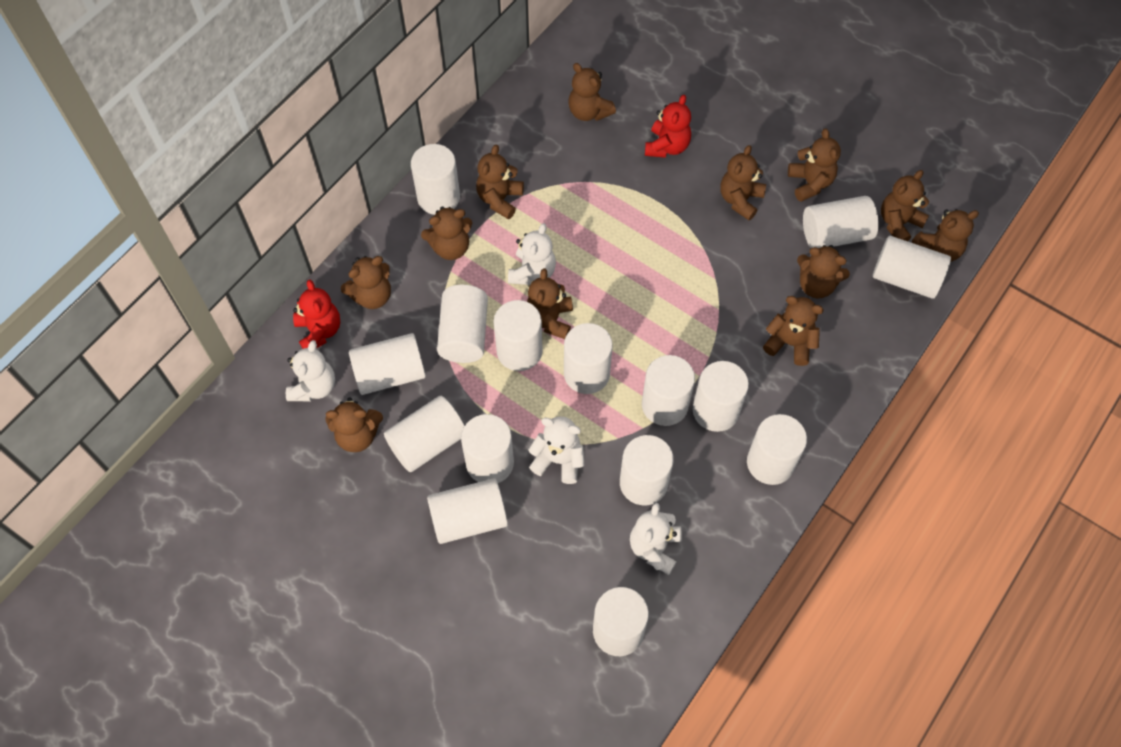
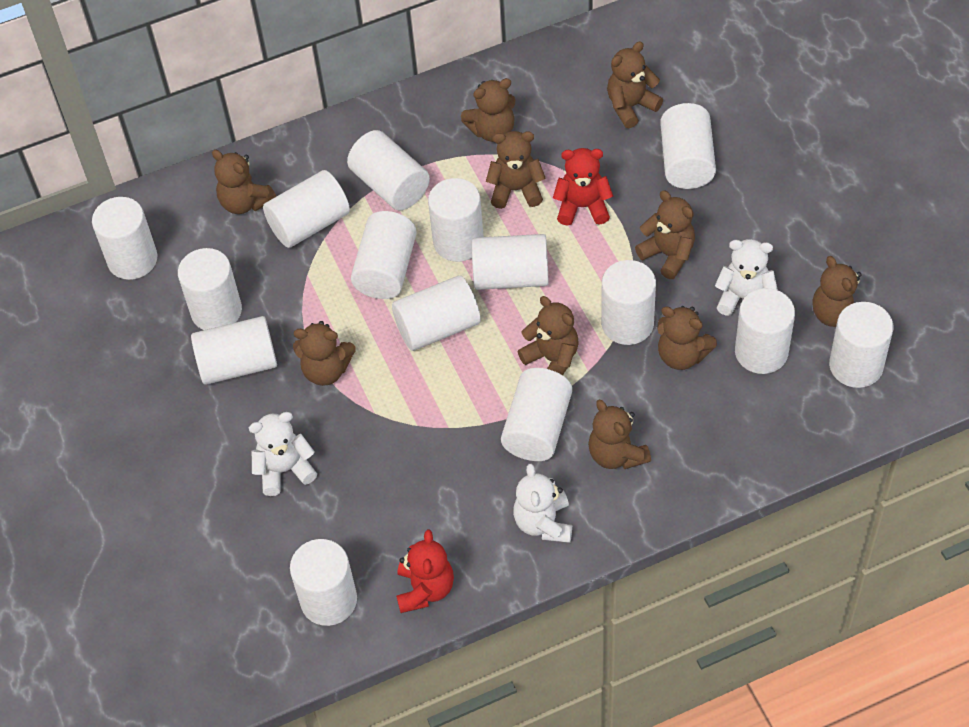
brown teddy bear: 12 -> 10
white teddy bear: 4 -> 3

